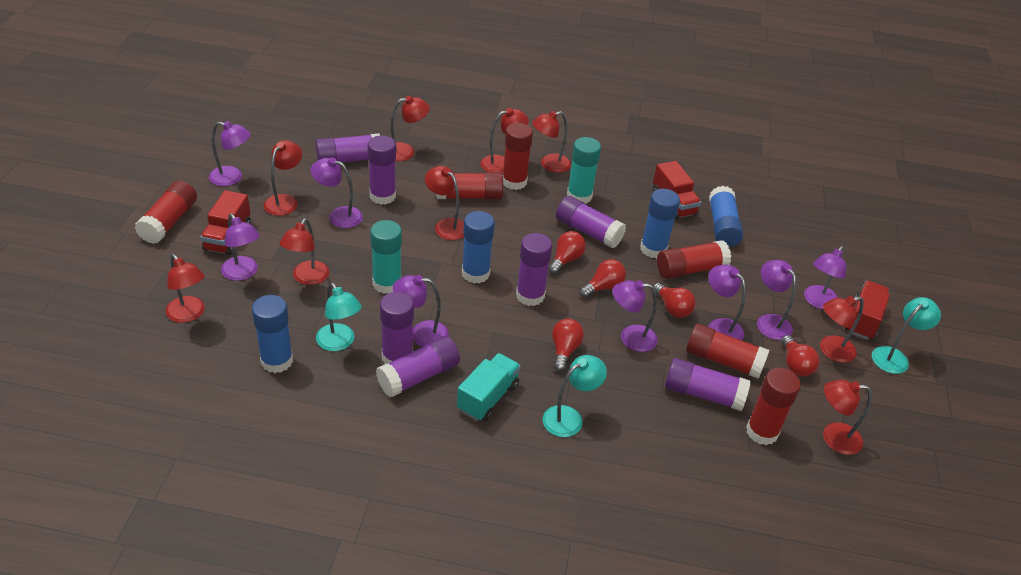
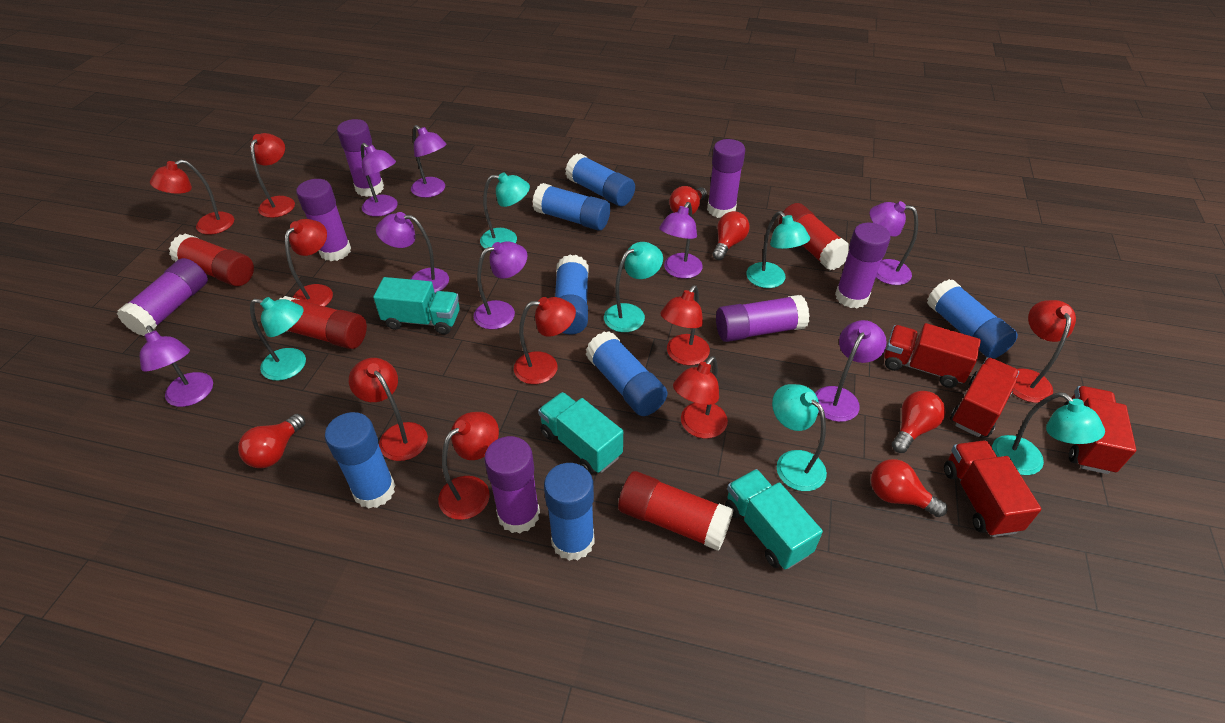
blue glue stick: 4 -> 7
red glue stick: 6 -> 4
red truck: 3 -> 4
turquoise glue stick: 2 -> 0
turquoise lamp: 3 -> 6
turquoise truck: 1 -> 3

